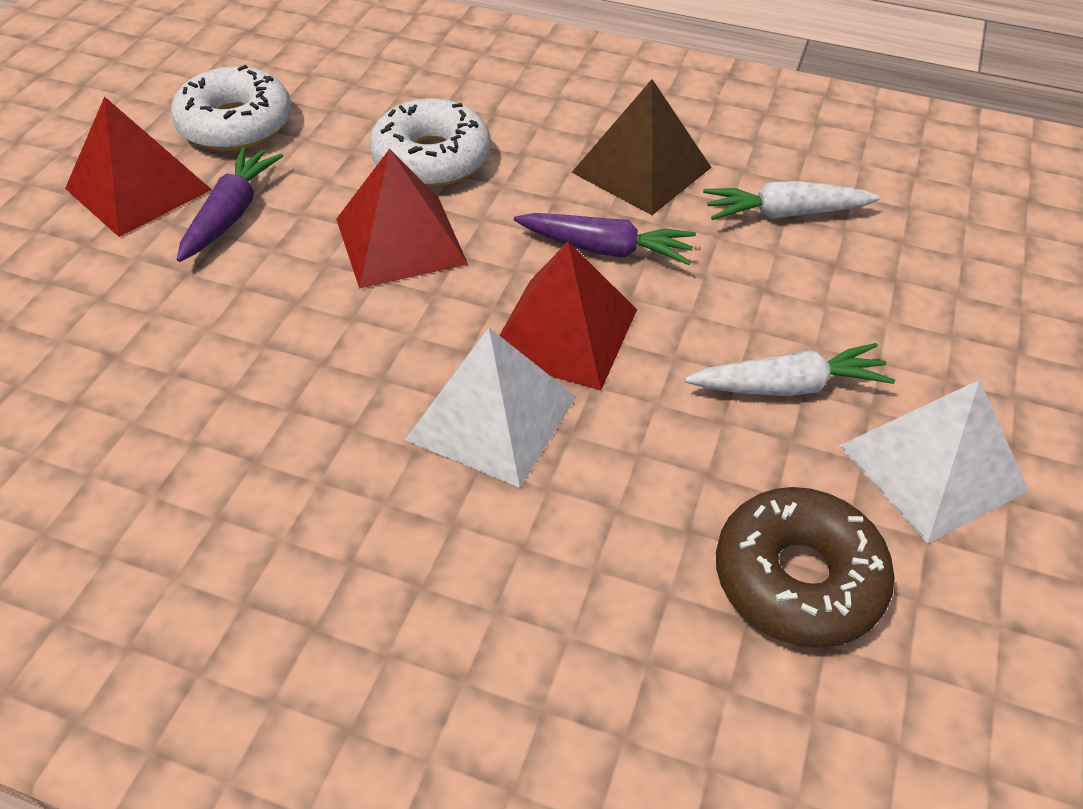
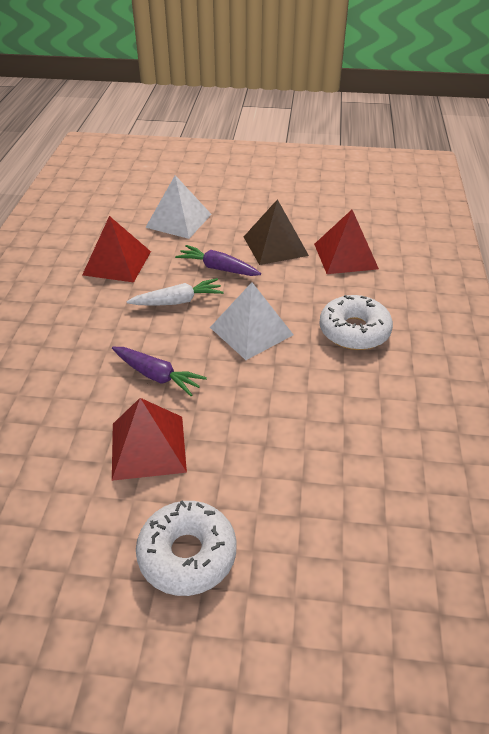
brown donut: 1 -> 0
white carrot: 2 -> 1

